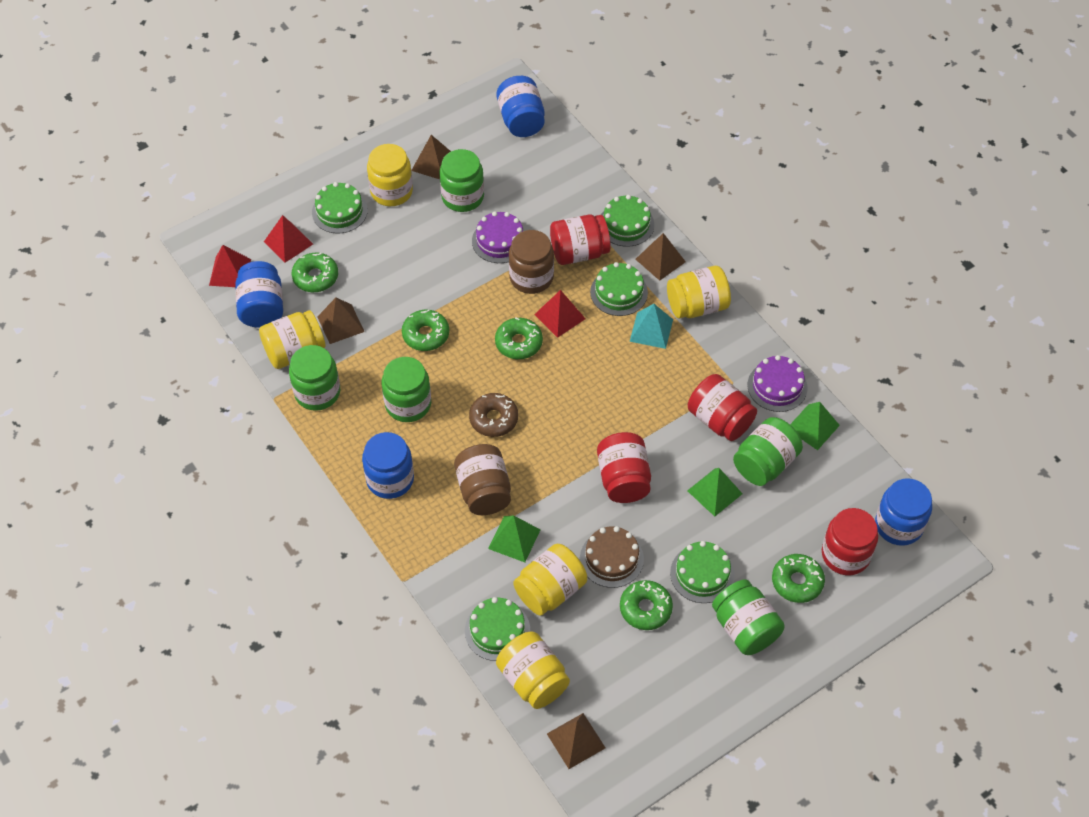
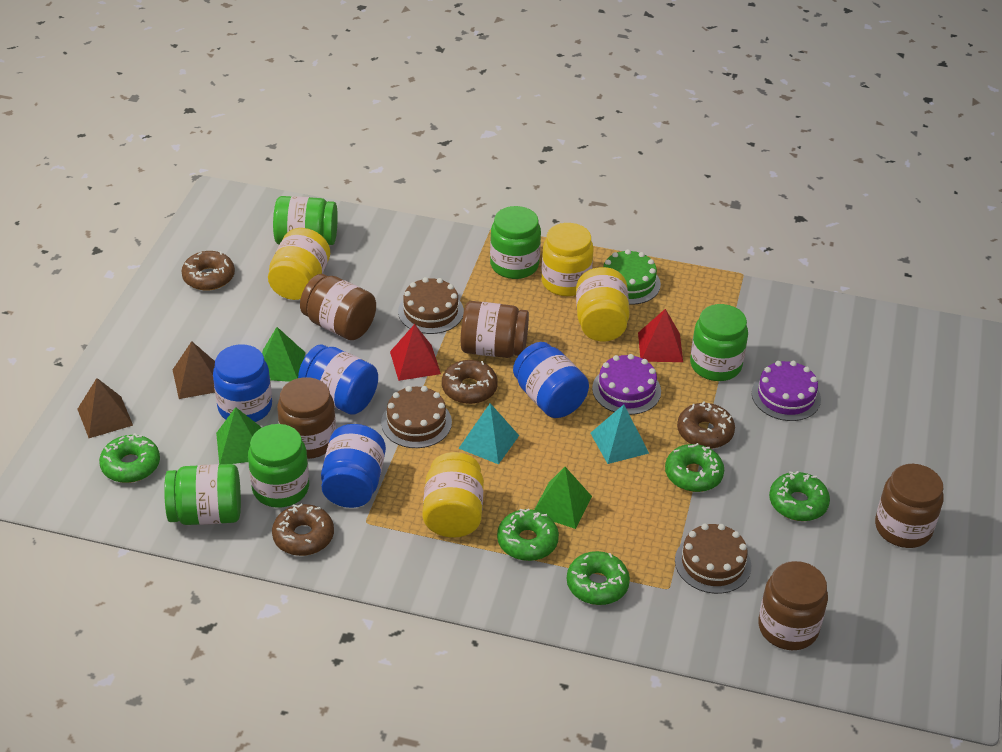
brown cake: 1 -> 3
brown donut: 1 -> 4
brown jar: 2 -> 5
brown pyramid: 4 -> 2
green cake: 5 -> 1
red jar: 4 -> 0
red pyramid: 3 -> 2
turquoise pyramid: 1 -> 2
yellow jar: 5 -> 4

